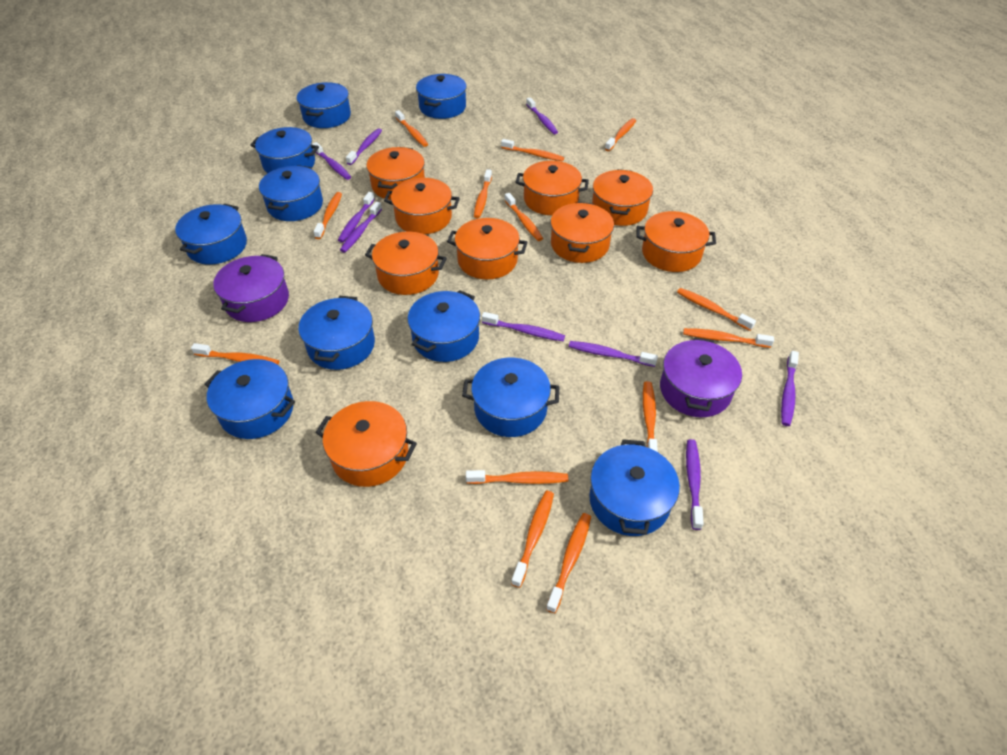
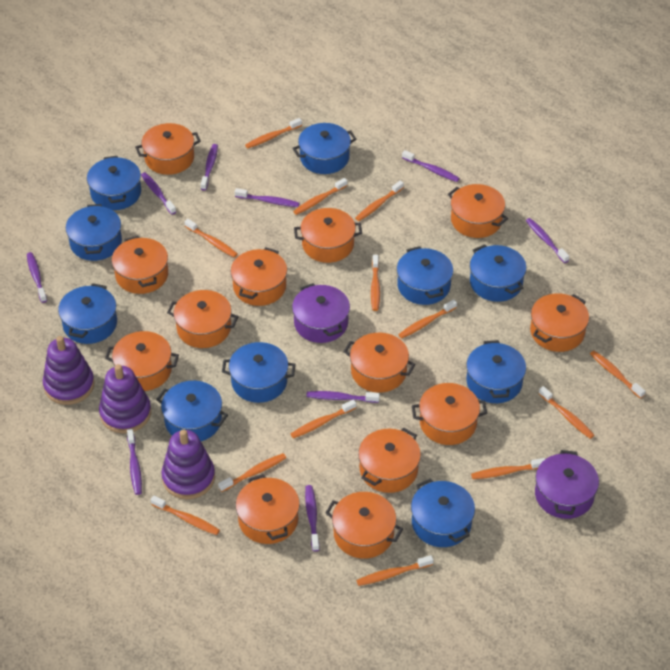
orange pot: 9 -> 13
purple stacking toy: 0 -> 3

